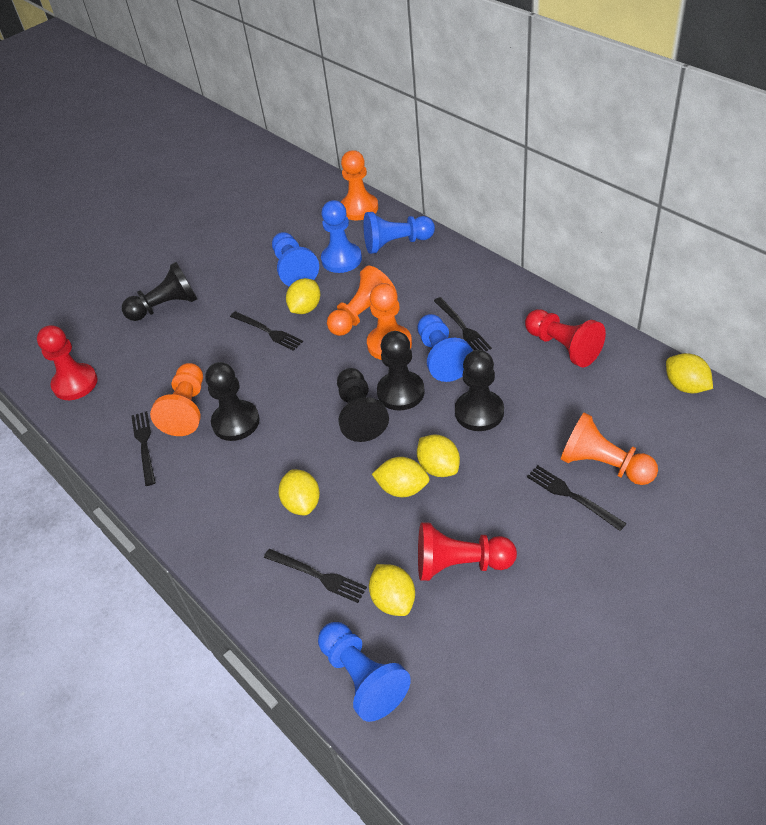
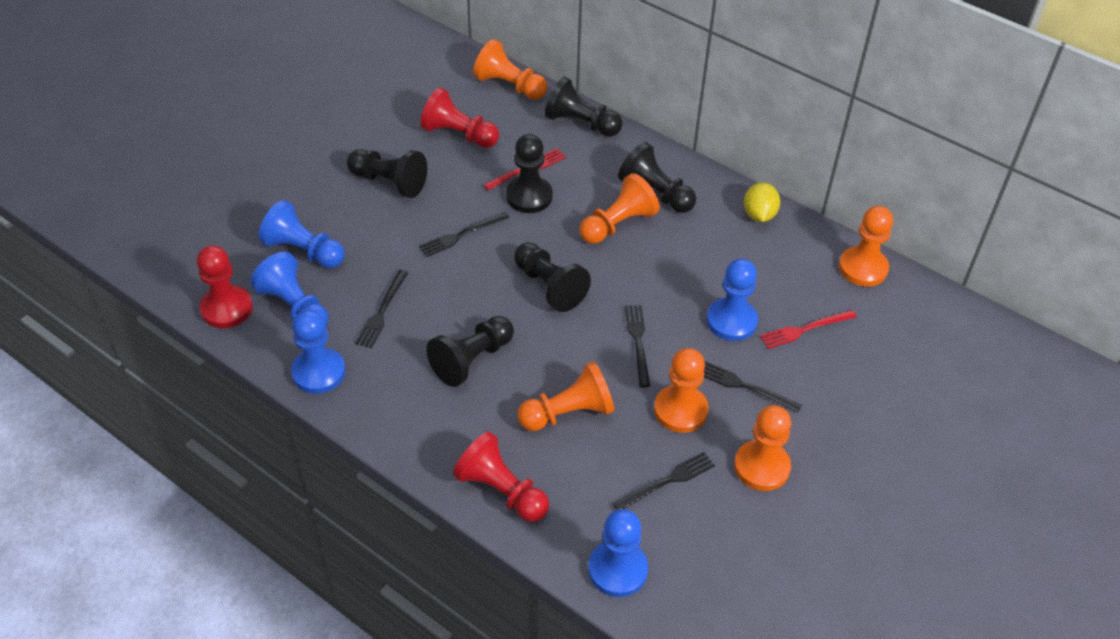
black pawn: 5 -> 6
orange pawn: 5 -> 6
red fork: 0 -> 2
yellow lemon: 6 -> 1

